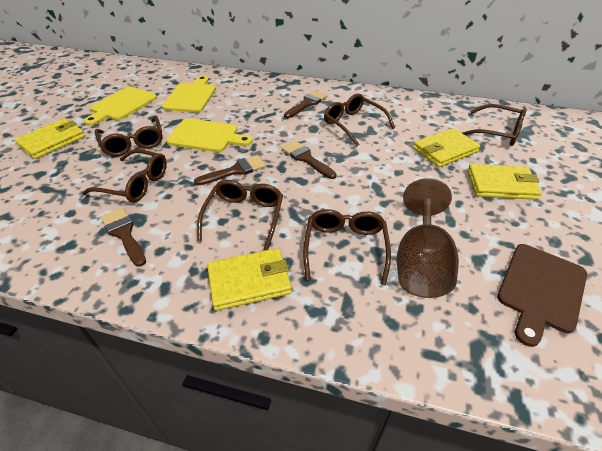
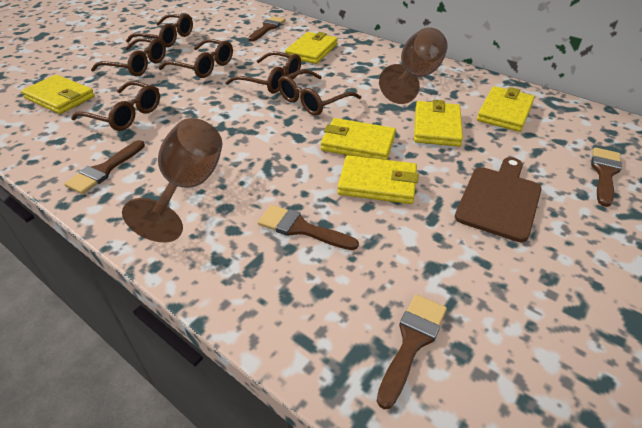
brown brush: 4 -> 5
brown goblet: 1 -> 2
yellow cutting board: 3 -> 0
yellow wallet: 4 -> 6

